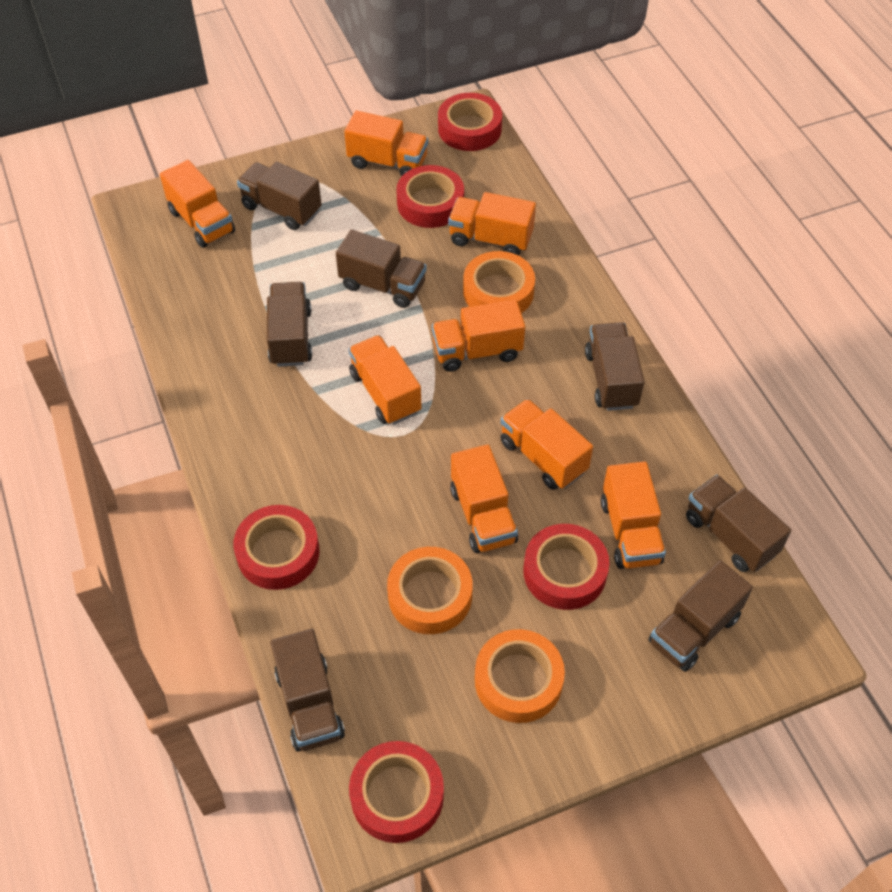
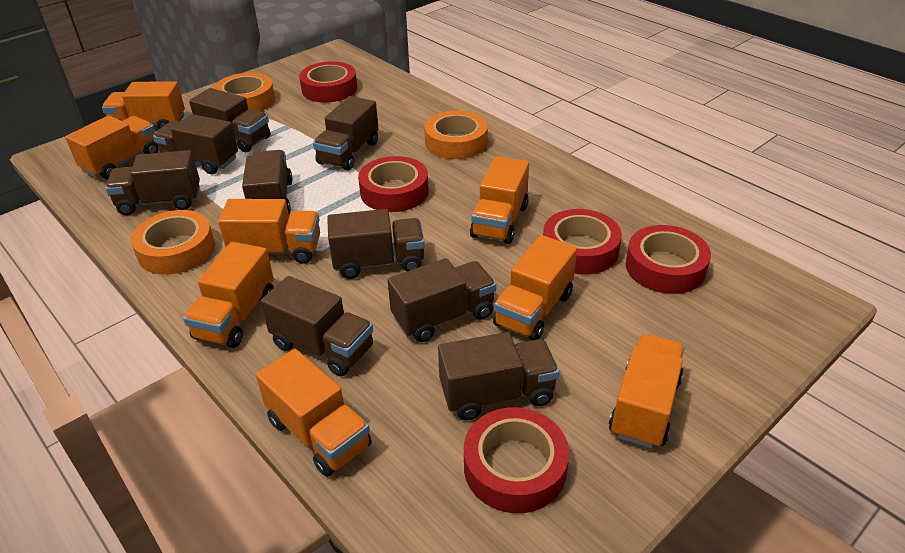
brown truck: 7 -> 9

